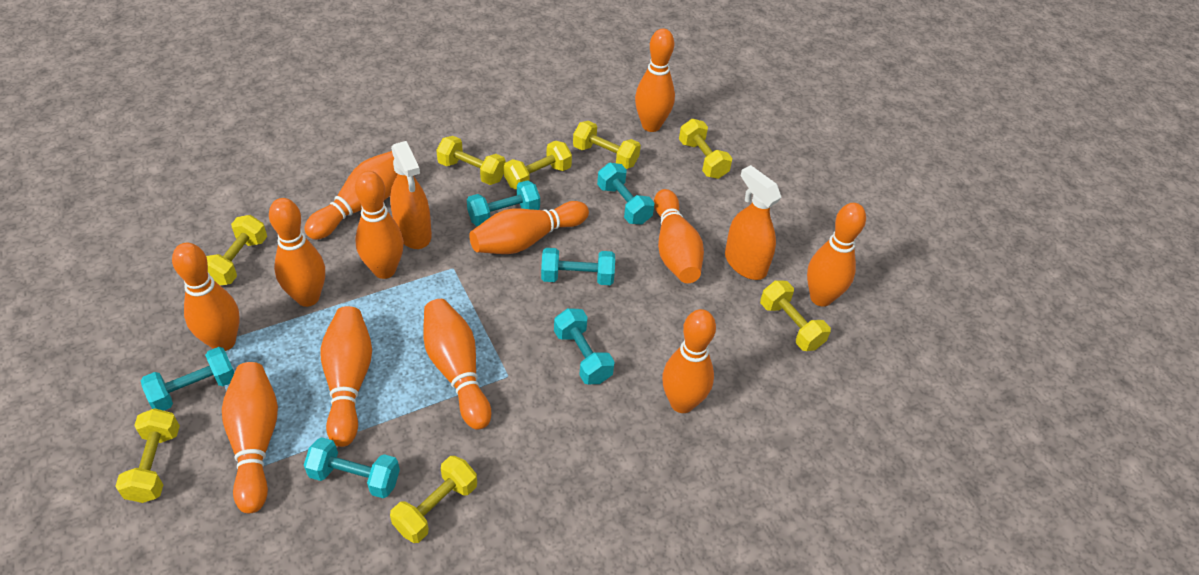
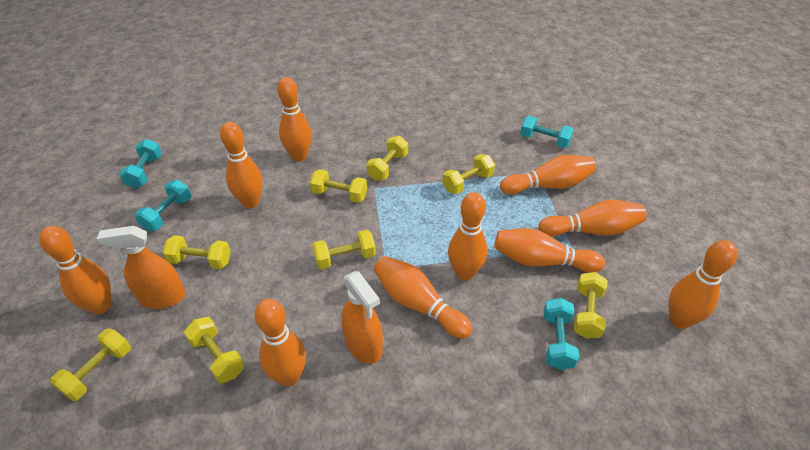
orange bowling pin: 12 -> 10
turquoise dumbbell: 6 -> 4

